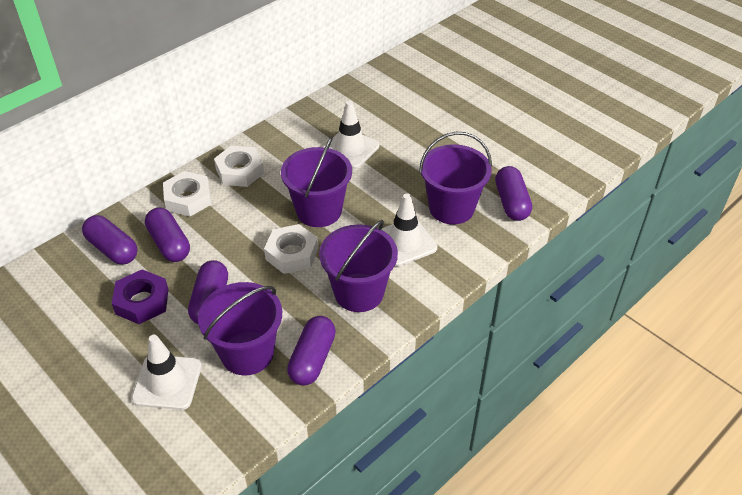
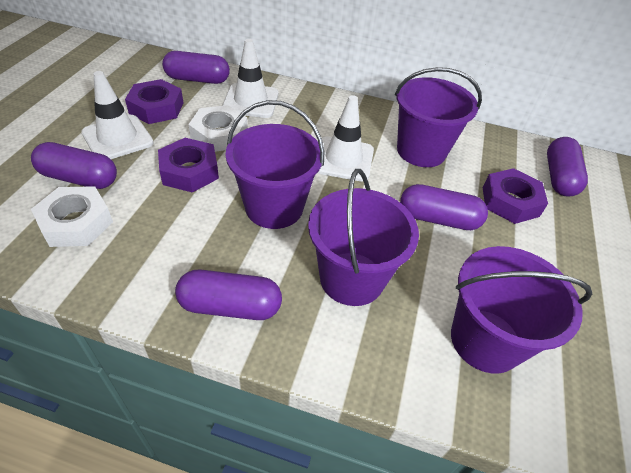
purple nut: 1 -> 3
white nut: 3 -> 2

